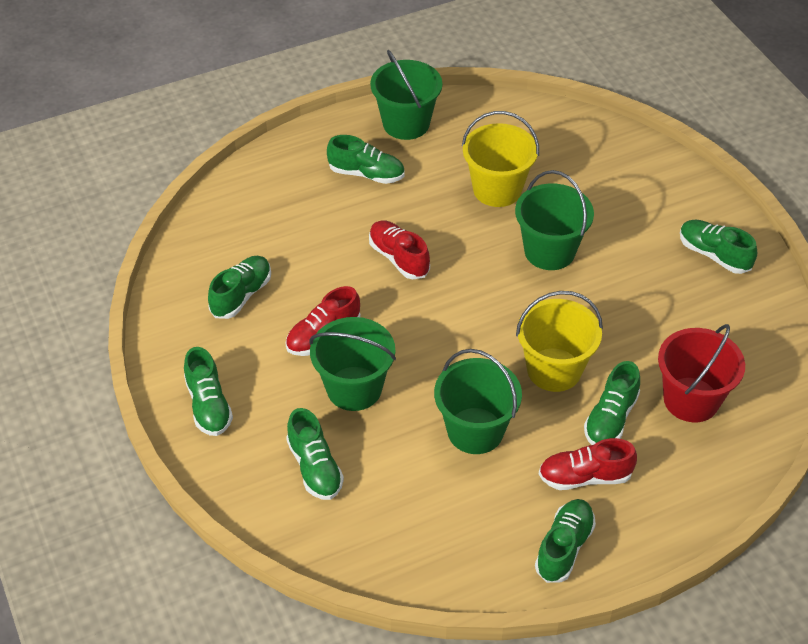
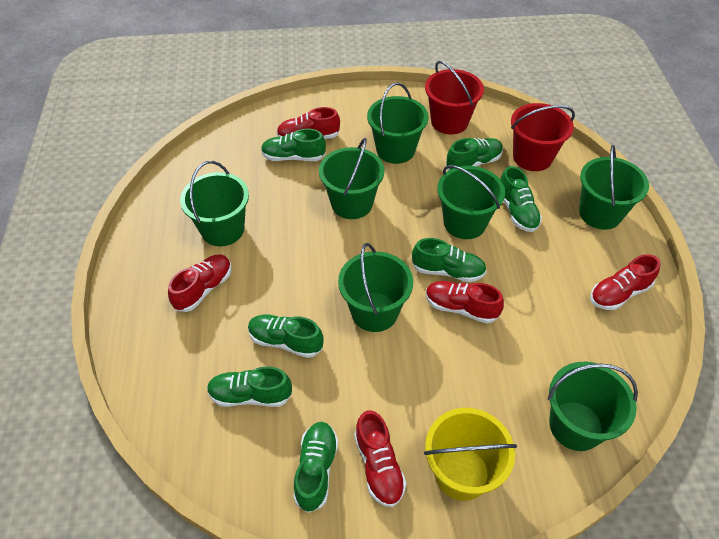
green bucket: 4 -> 7
red bucket: 1 -> 2
red shoe: 3 -> 5
yellow bucket: 2 -> 1

